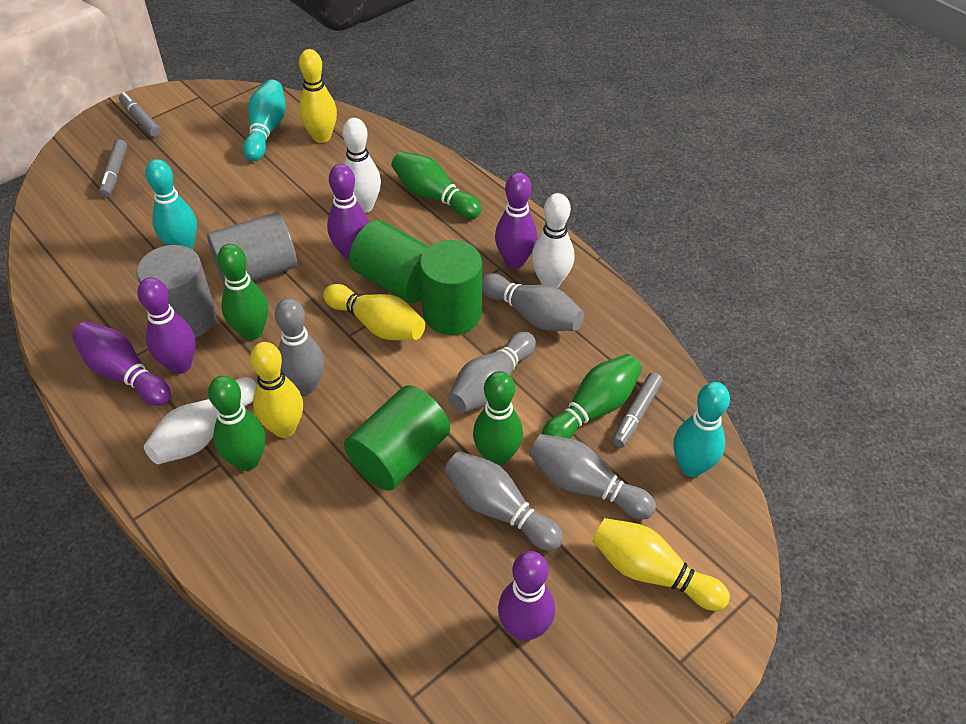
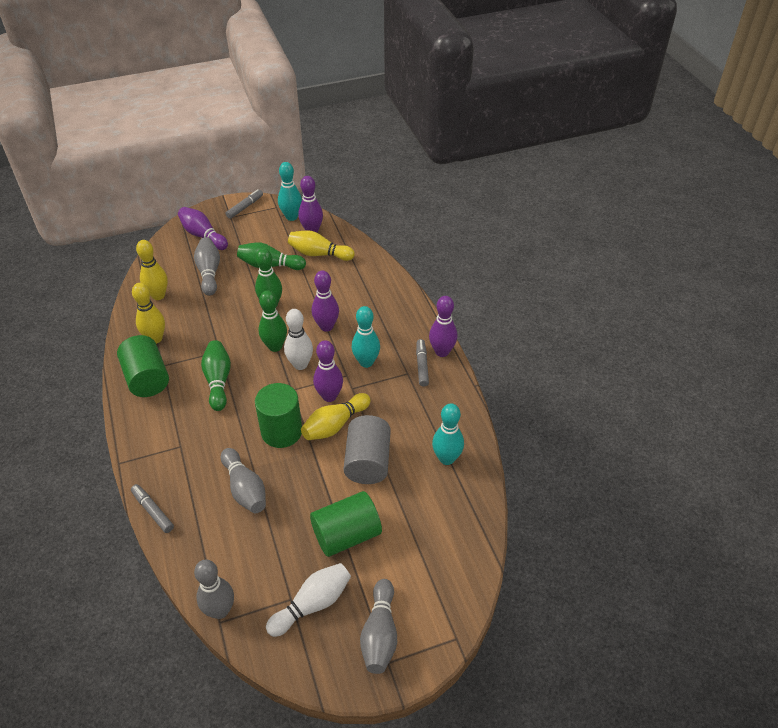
green bowling pin: 5 -> 4
grey bowling pin: 5 -> 4
grey cylinder: 2 -> 1
white bowling pin: 3 -> 2

